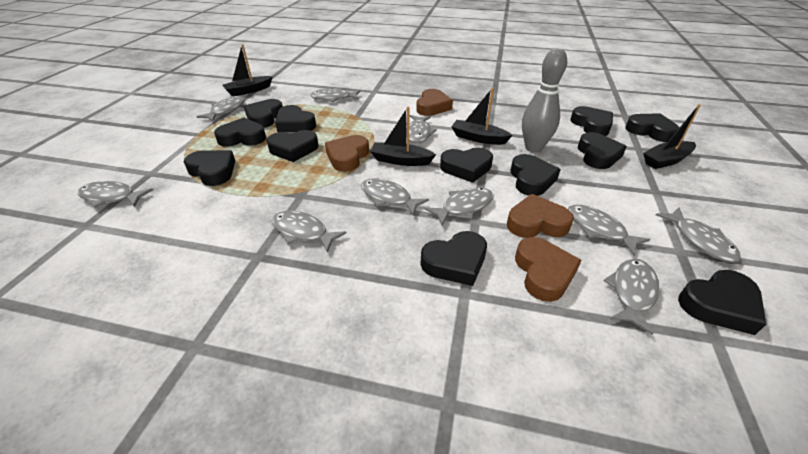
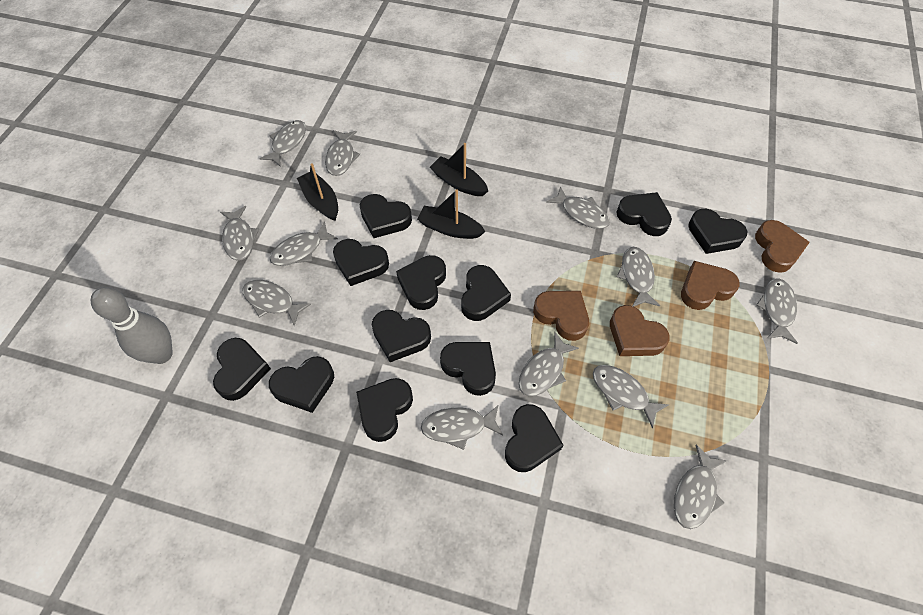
black boat: 4 -> 3
grey fish: 10 -> 12

